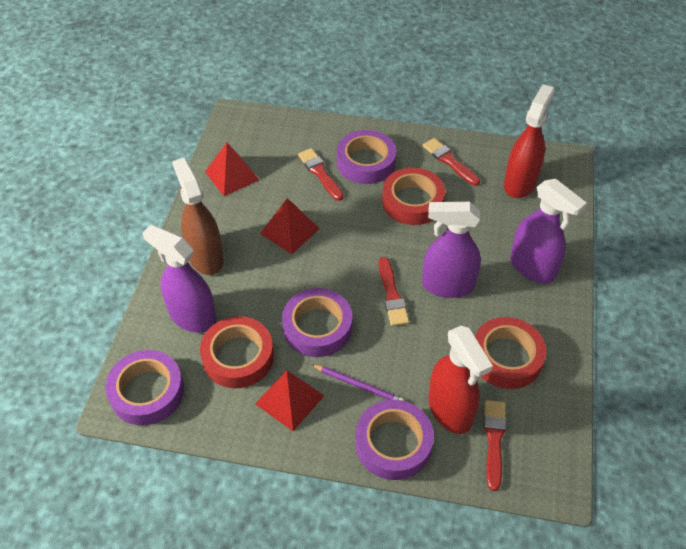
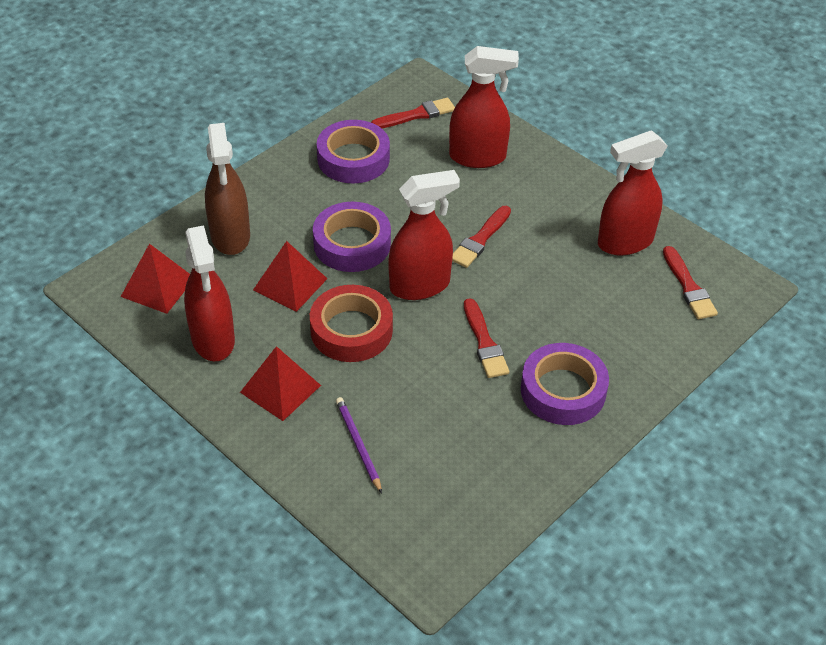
purple spray bottle: 3 -> 0
purple tape: 4 -> 3
red spray bottle: 2 -> 4
red tape: 3 -> 1

